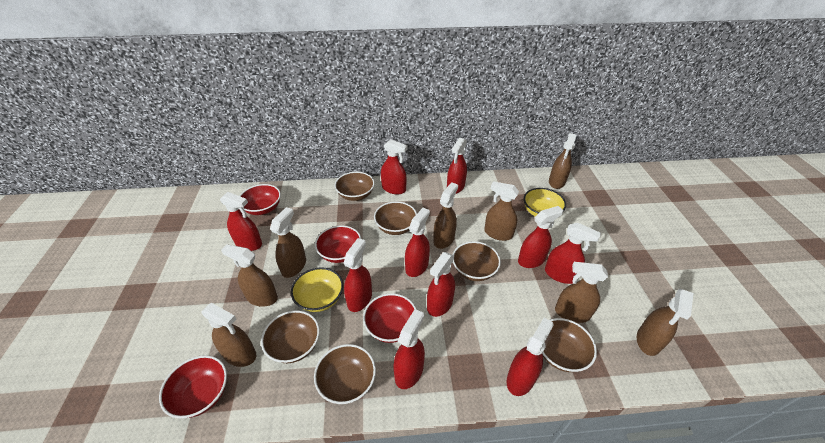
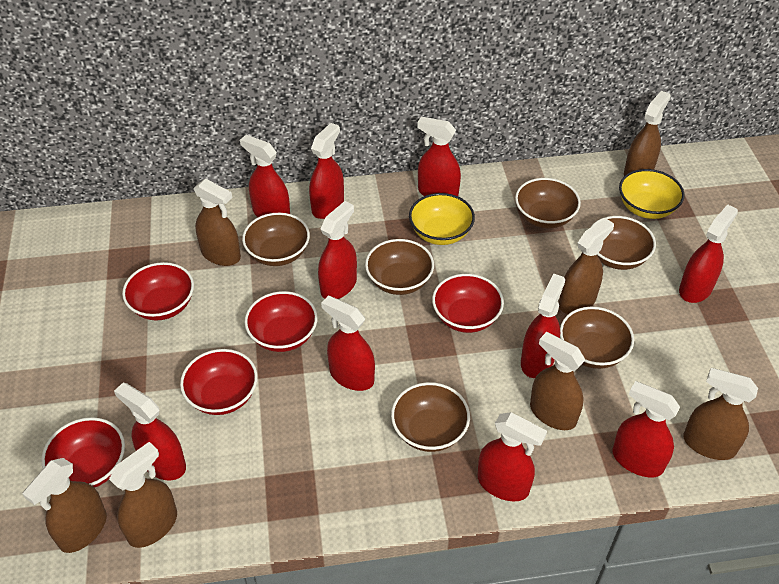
brown spray bottle: 8 -> 7
red bowl: 4 -> 5

